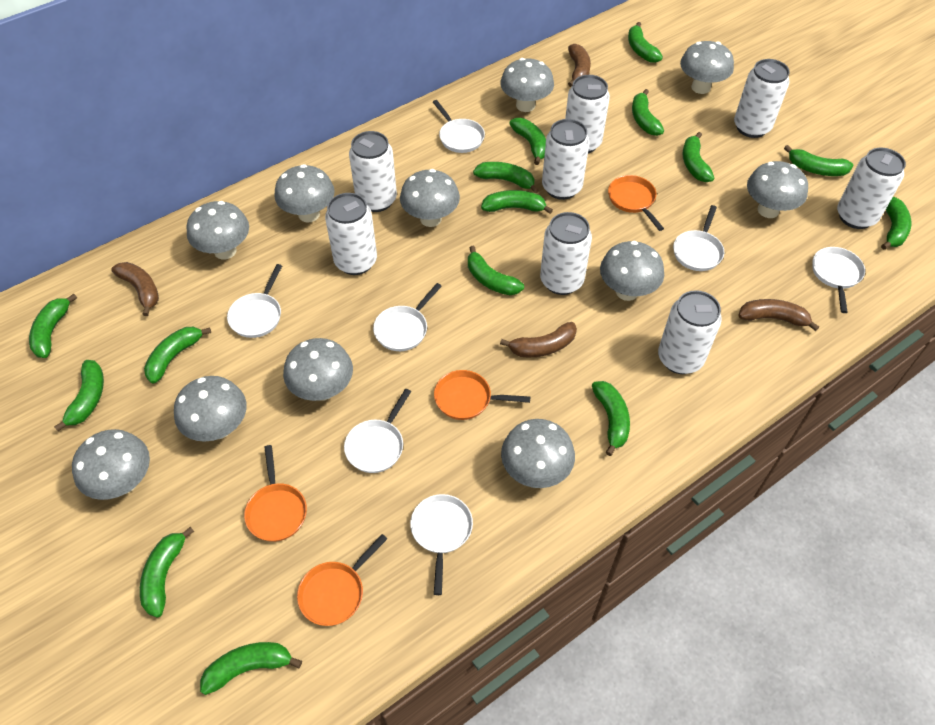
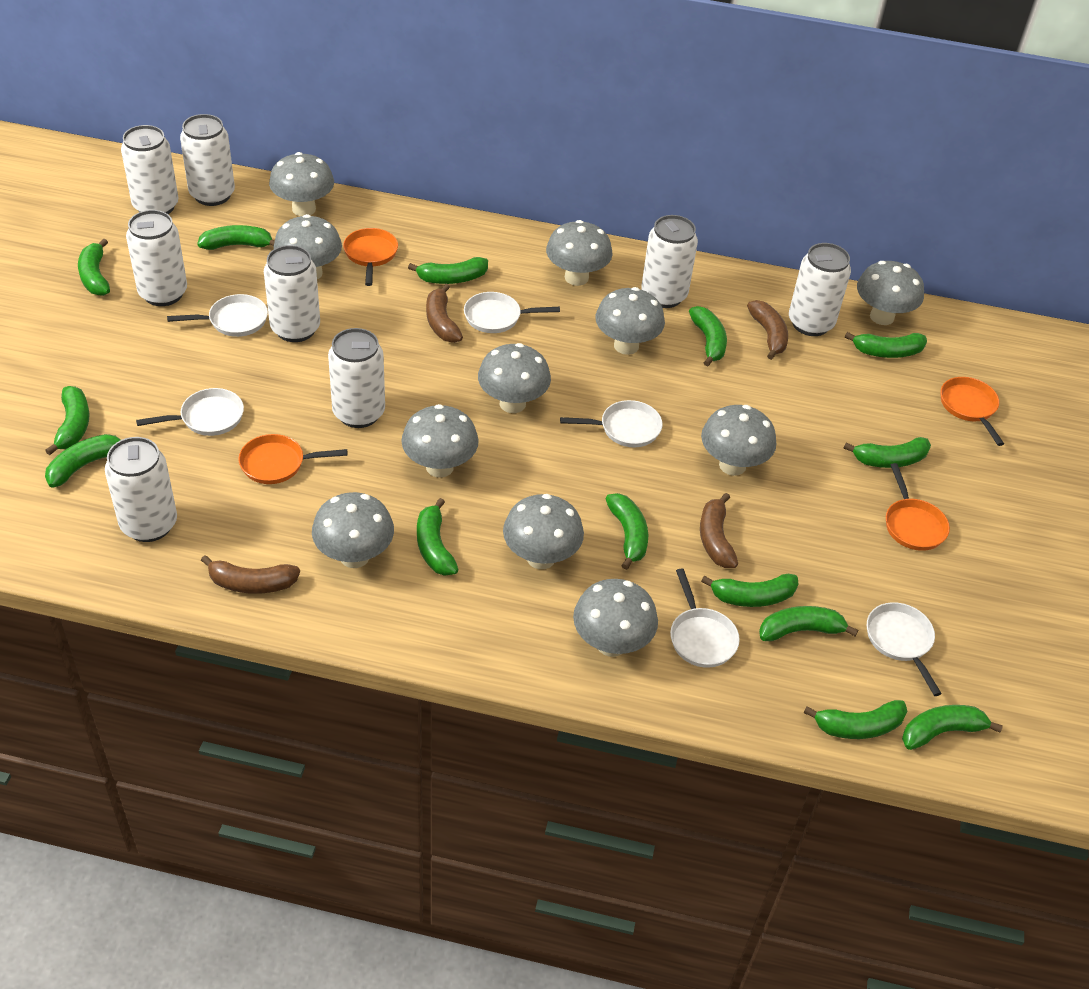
green banana: 15 -> 14
white pan: 7 -> 6

